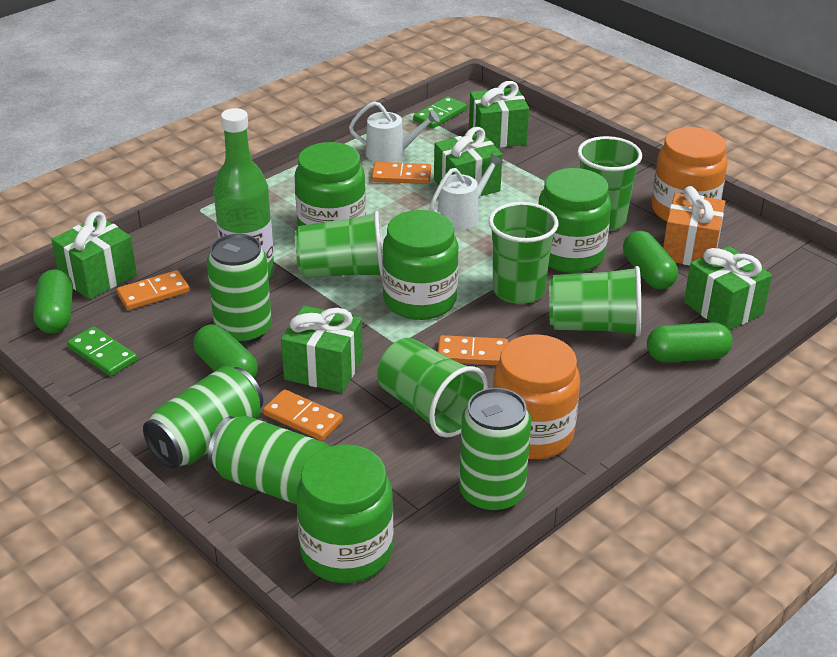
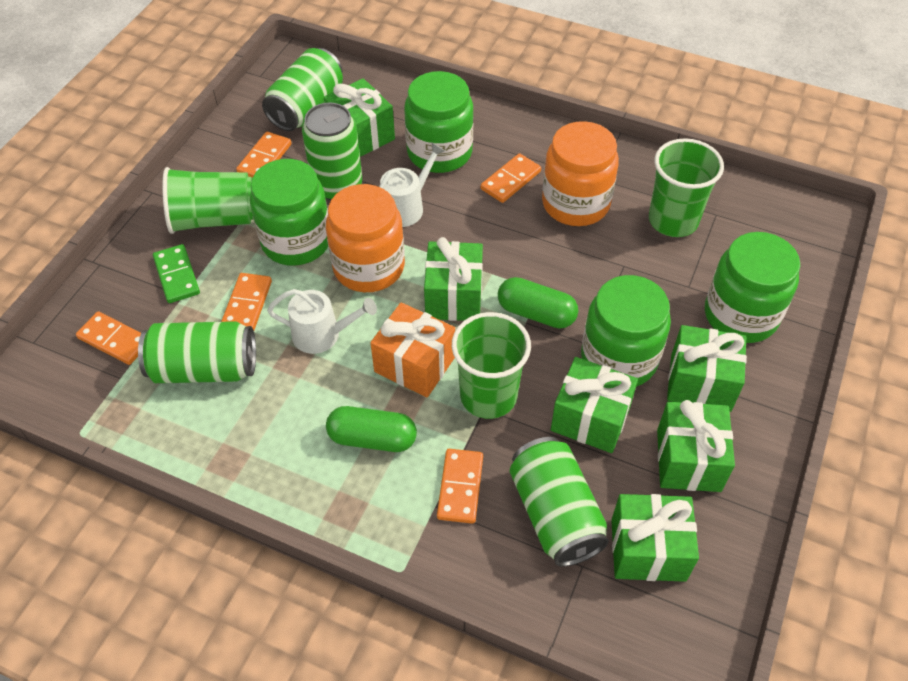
green bottle: 1 -> 0
green capsule: 4 -> 2
green cup: 5 -> 3
green domino: 2 -> 1
green gift: 5 -> 6
orange domino: 4 -> 5

